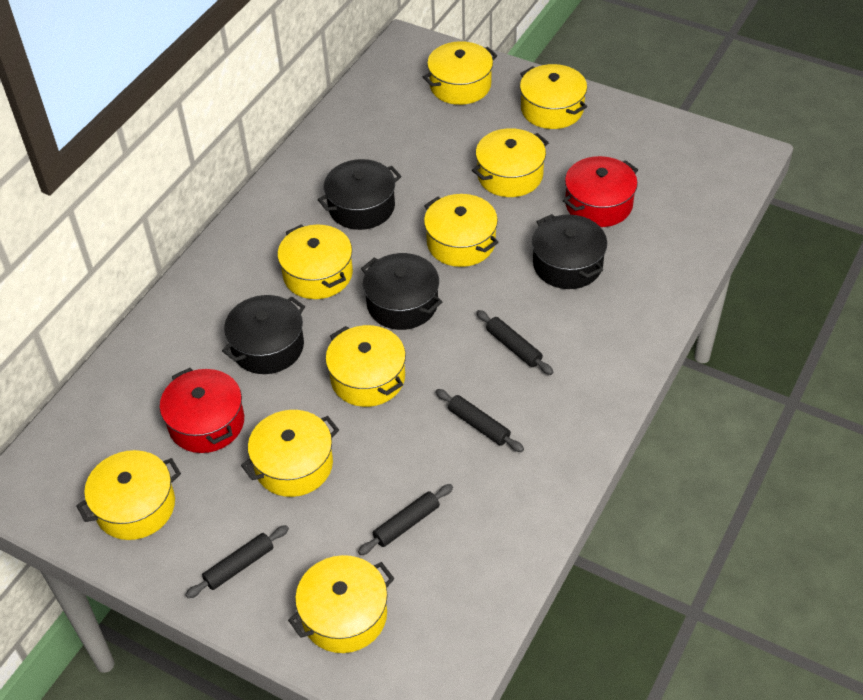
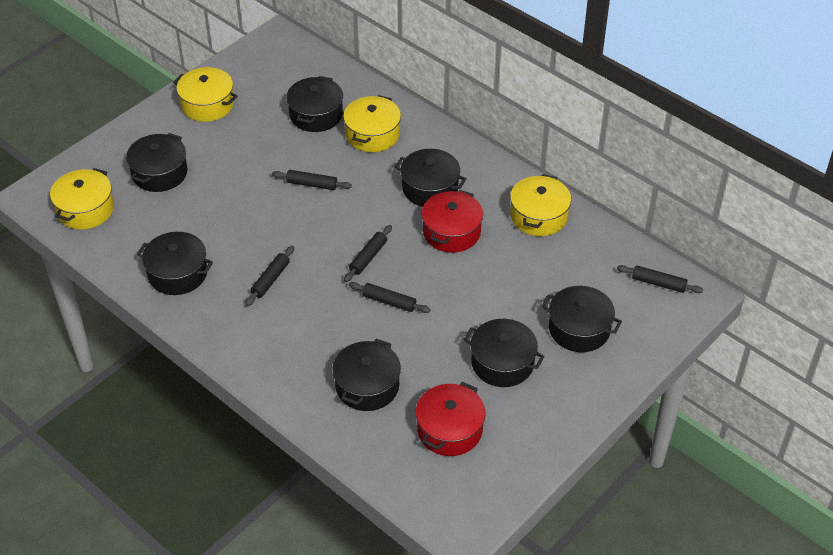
black pot: 4 -> 7
black rolling pin: 4 -> 5
yellow pot: 9 -> 4

